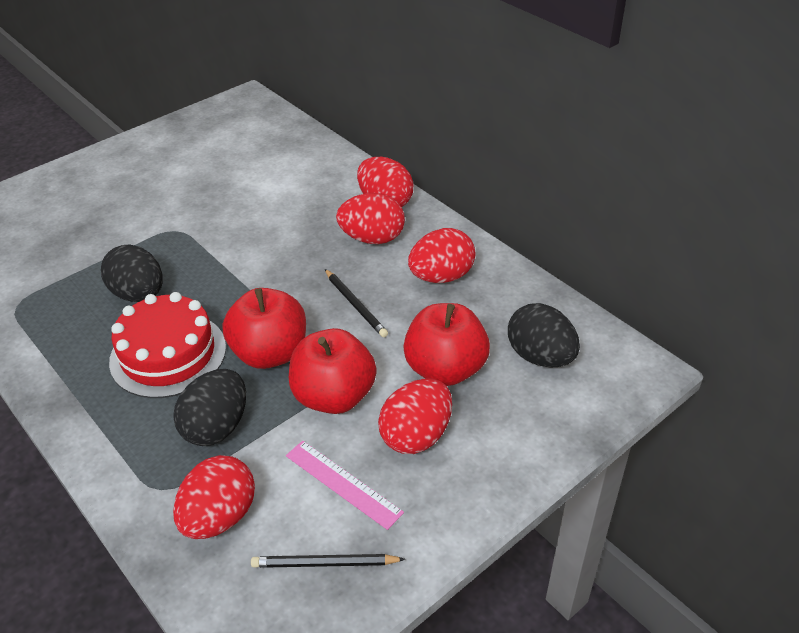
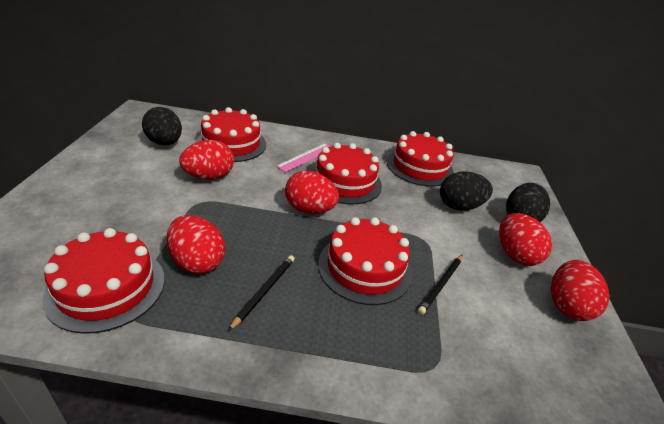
red apple: 3 -> 0
red cake: 1 -> 5

